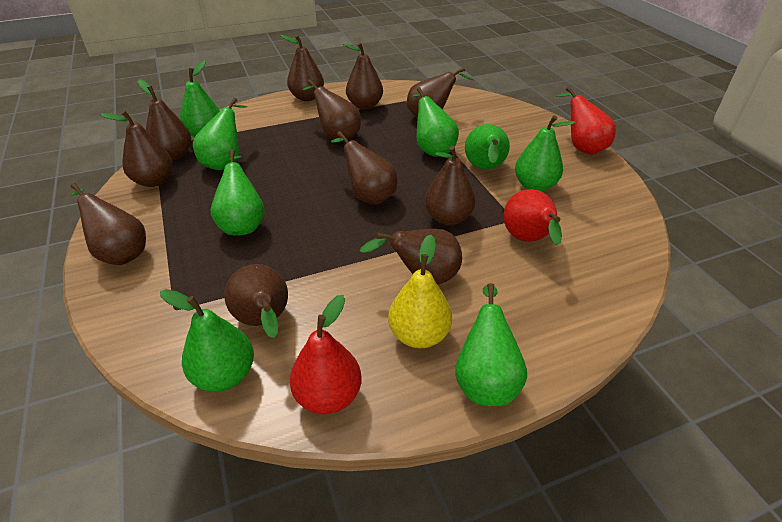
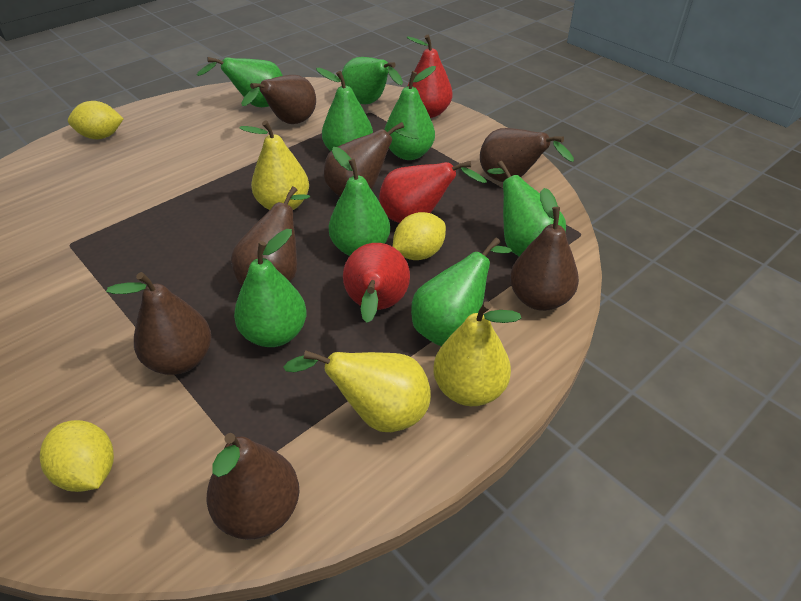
brown pear: 11 -> 7
yellow lemon: 0 -> 3
yellow pear: 1 -> 3

